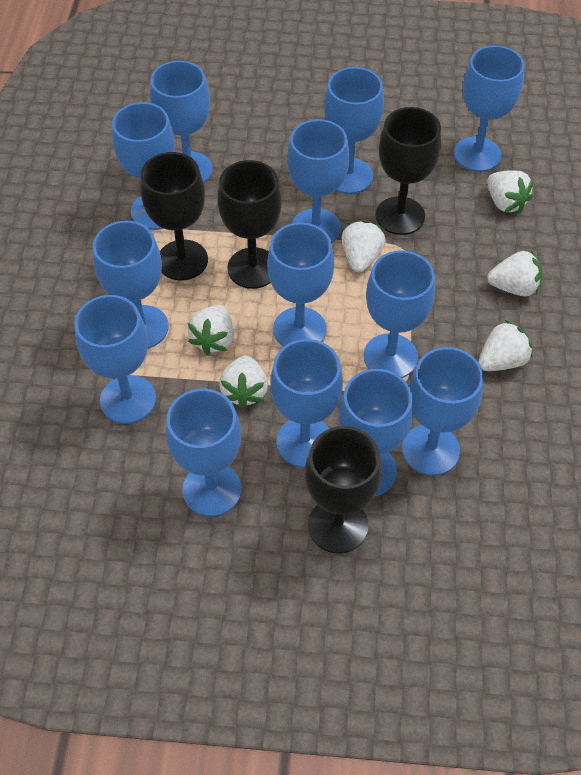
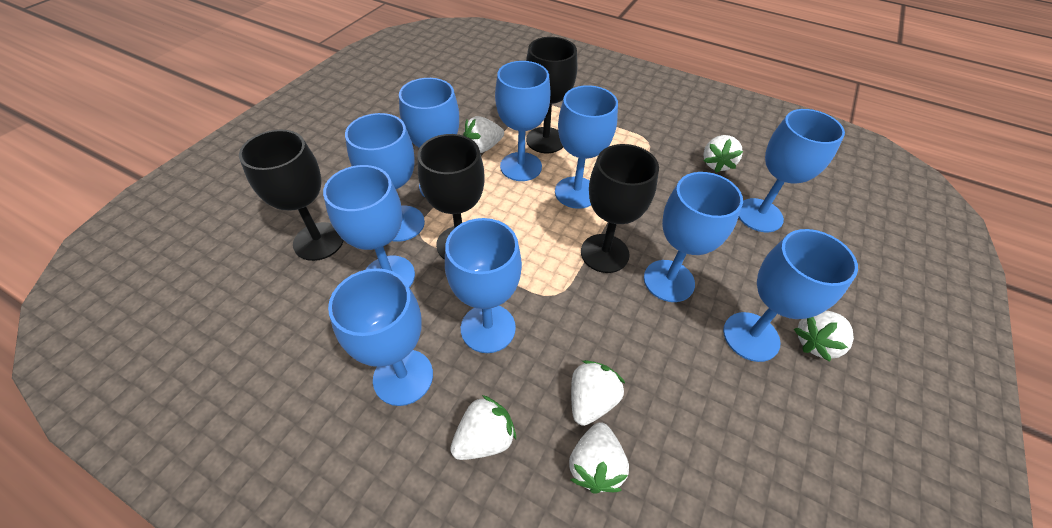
blue goblet: 13 -> 10

